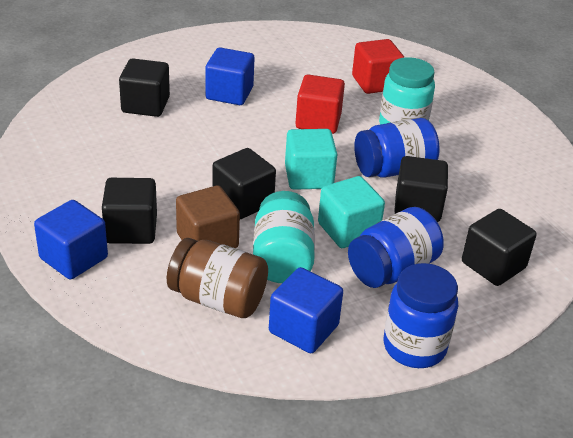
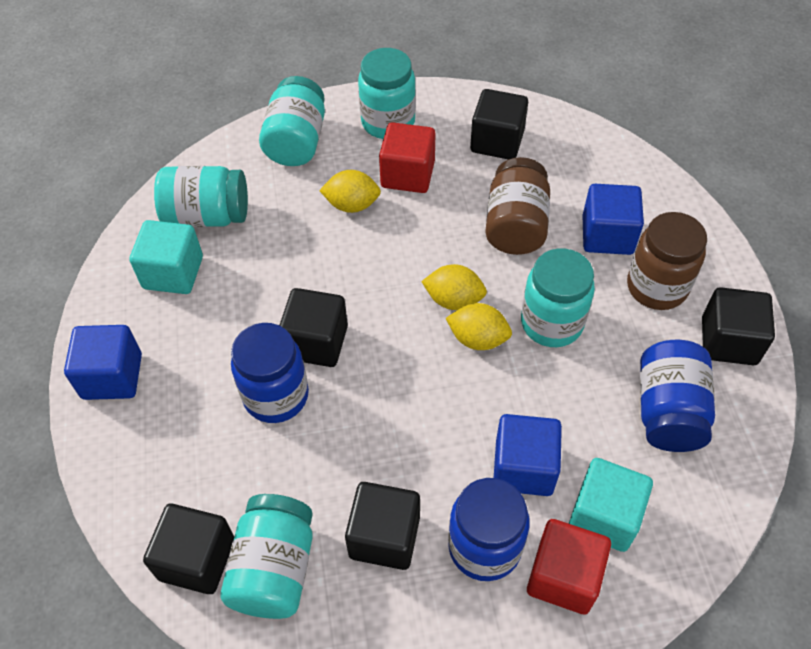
brown cube: 1 -> 0
brown jar: 1 -> 2
turquoise jar: 2 -> 5
yellow lemon: 0 -> 3

